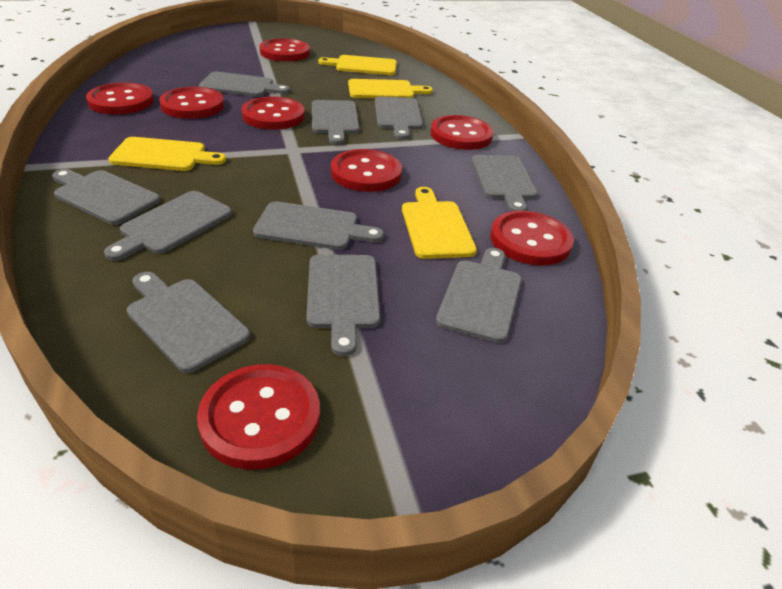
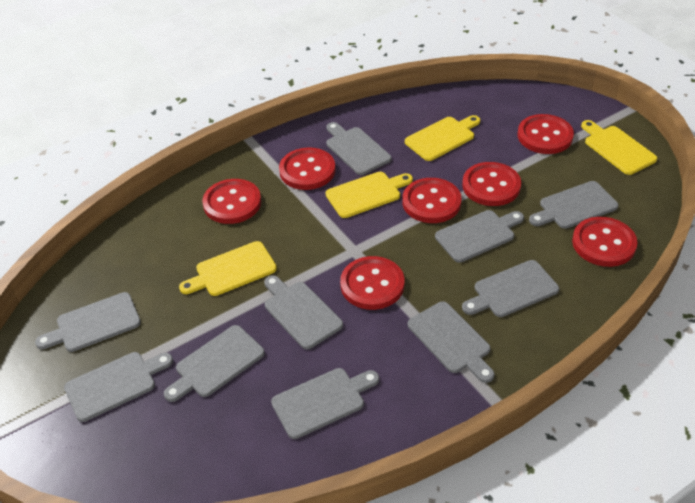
red button: 8 -> 7

